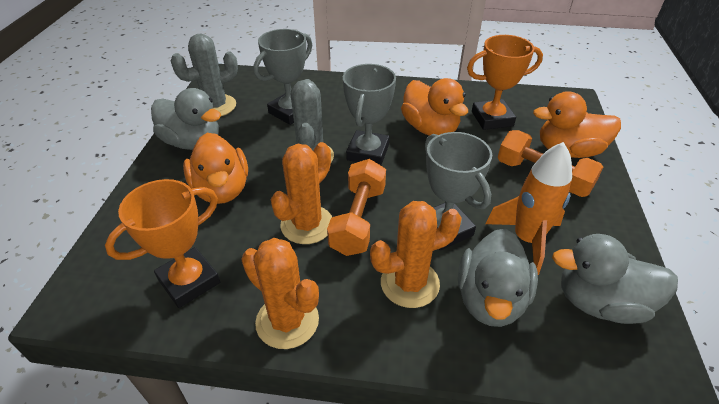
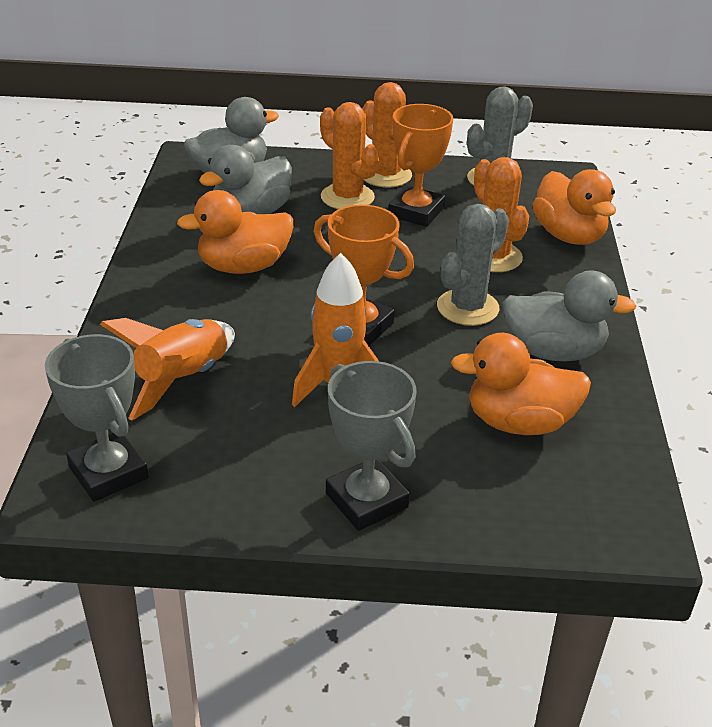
grey trophy: 3 -> 2
orange dumbbell: 2 -> 0
orange rocket: 1 -> 2

